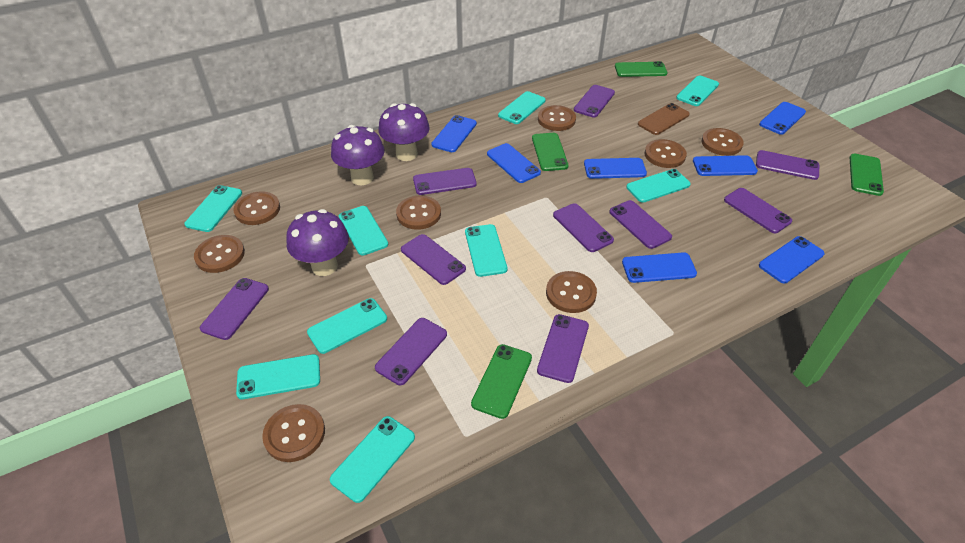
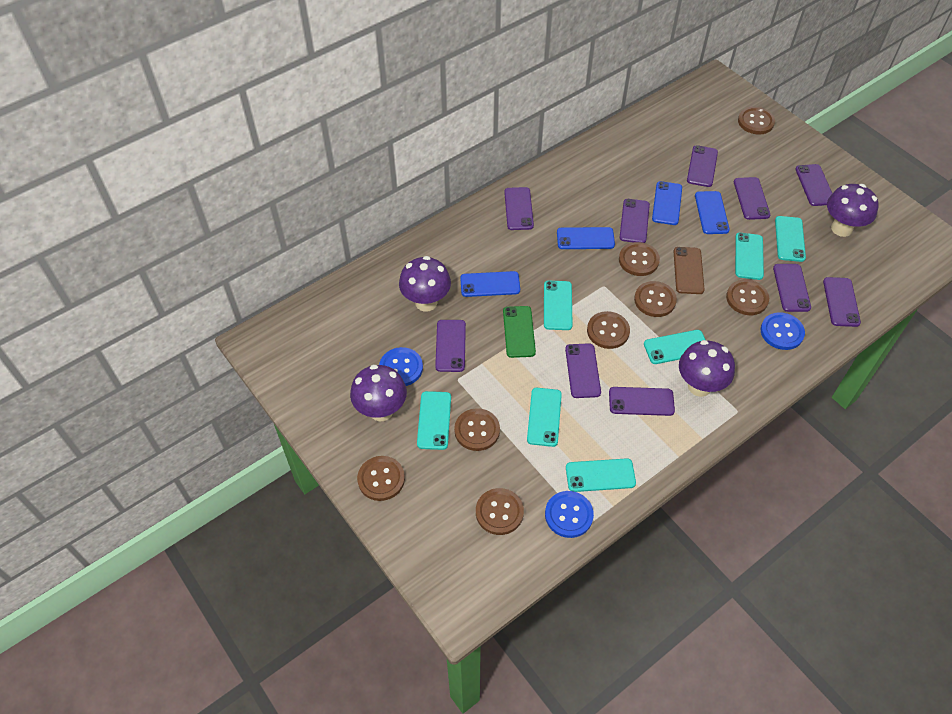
blue button: 0 -> 3
blue phone: 7 -> 4
green phone: 4 -> 1
purple mushroom: 3 -> 4
turquoise phone: 9 -> 7

